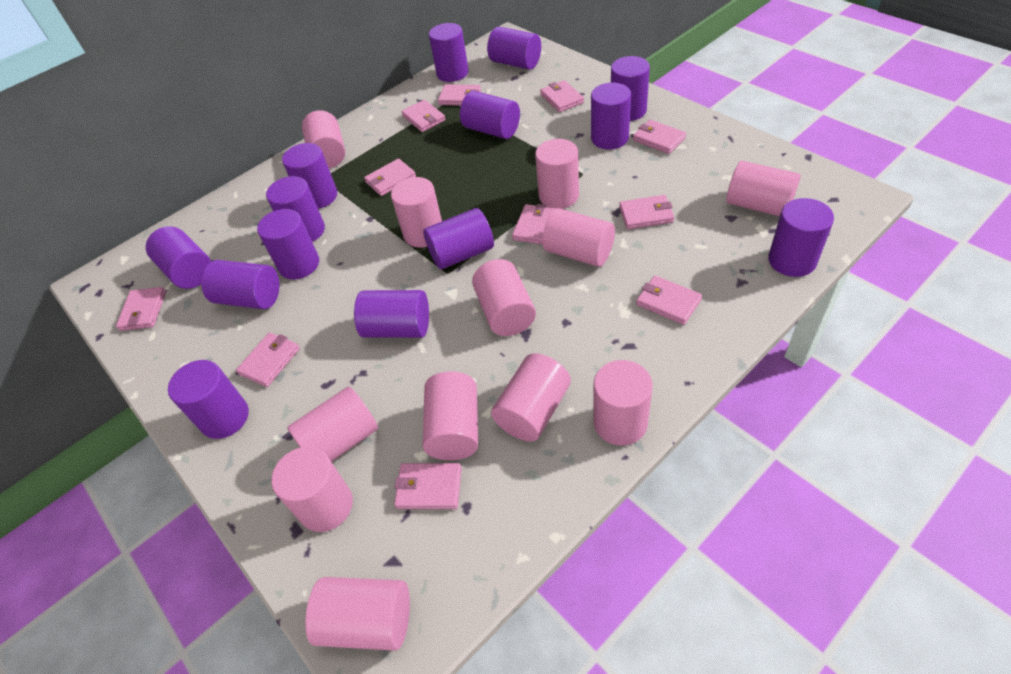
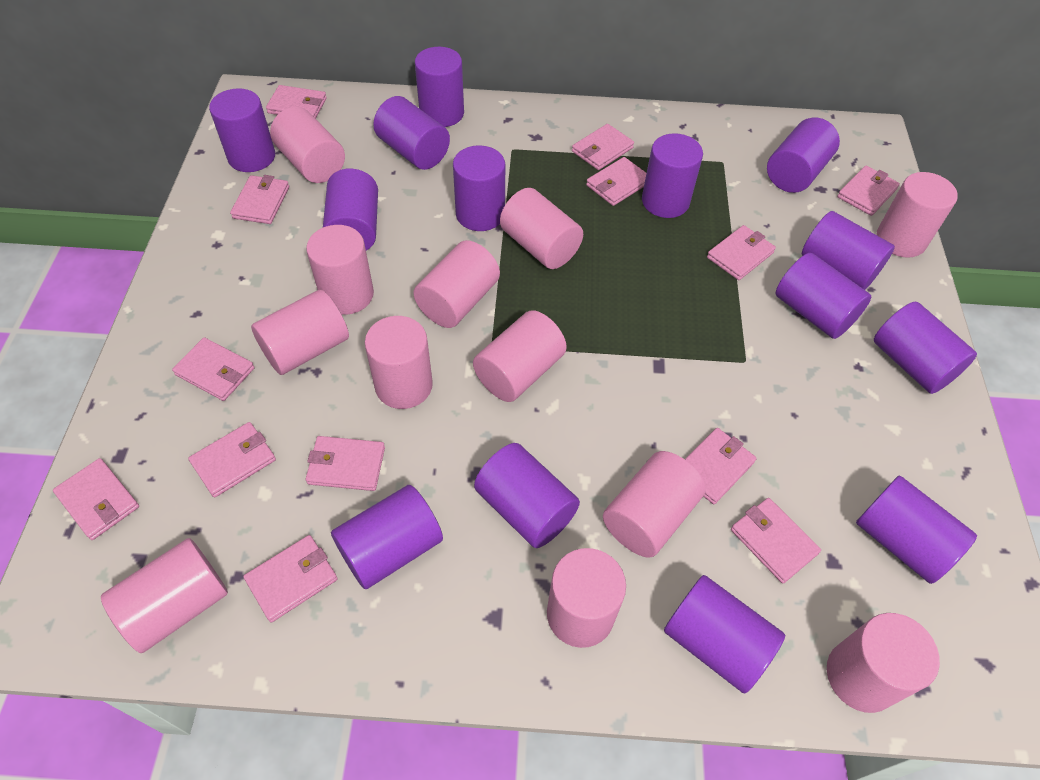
pink wallet: 11 -> 13

